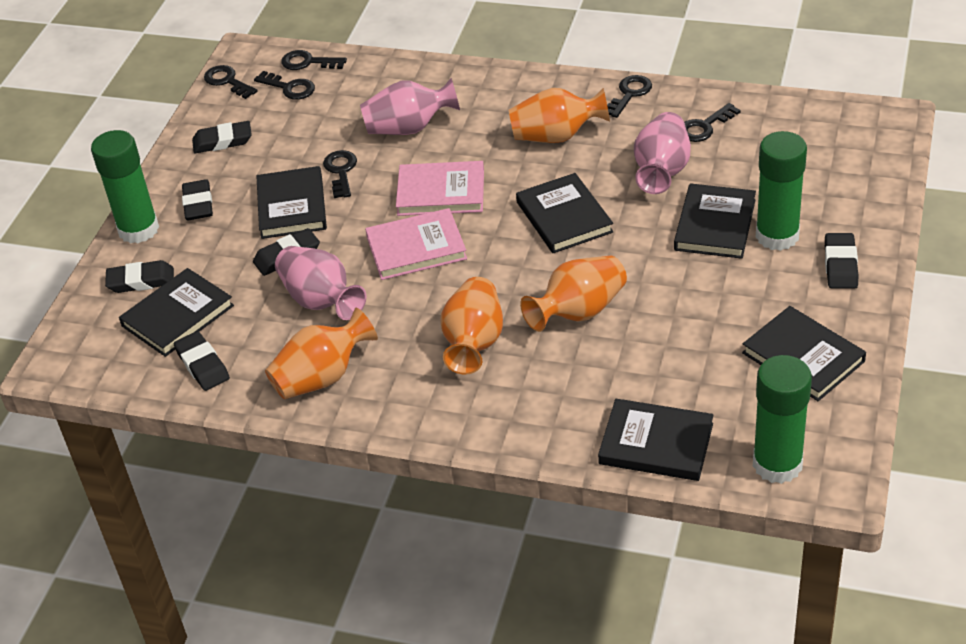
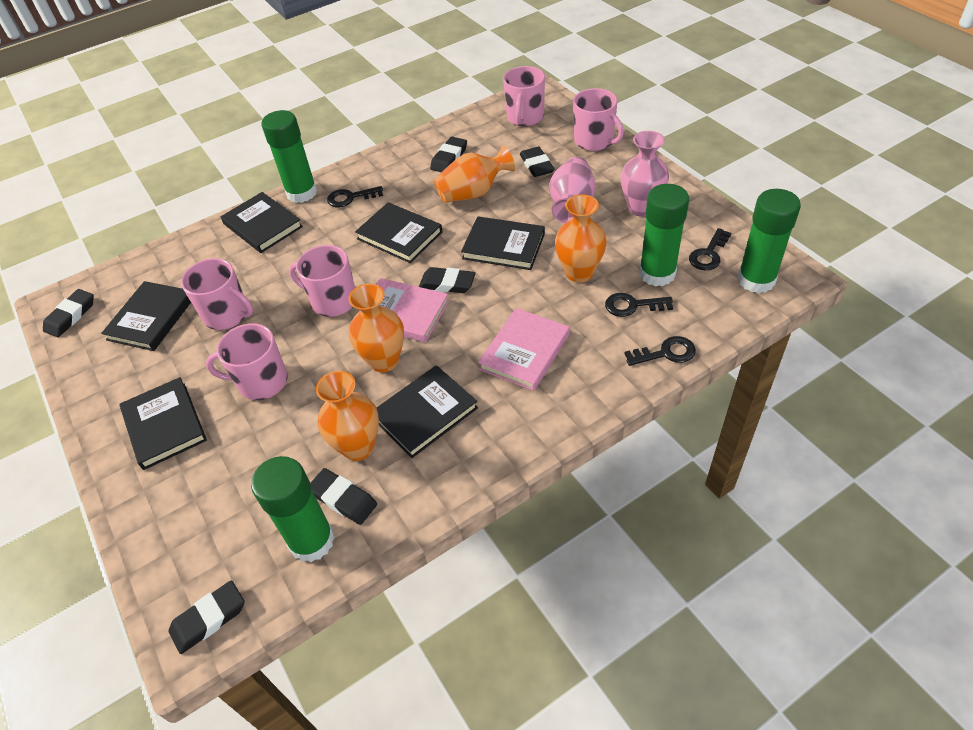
black key: 6 -> 4
green glue stick: 3 -> 4
pink mug: 0 -> 5
pink vase: 3 -> 2

